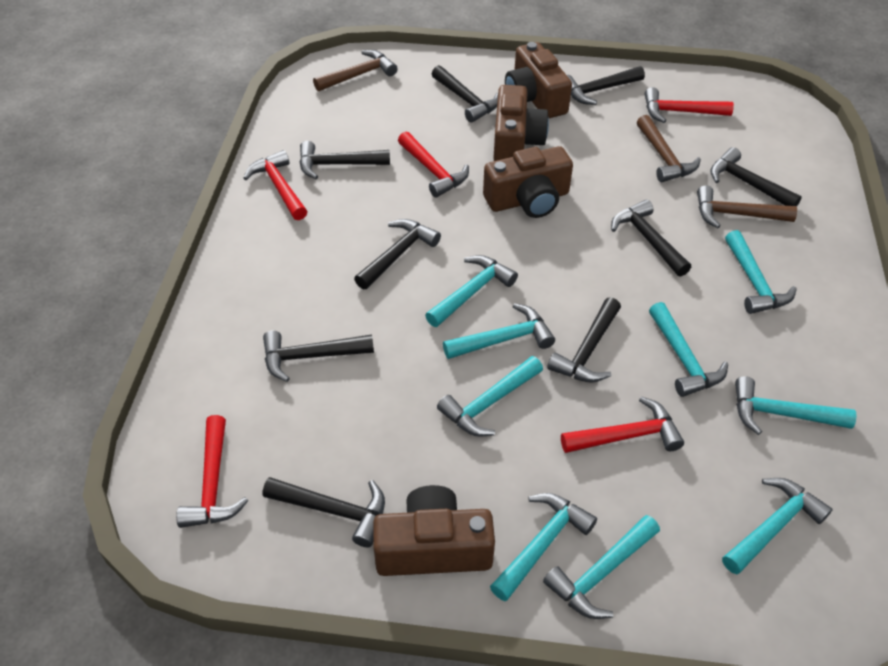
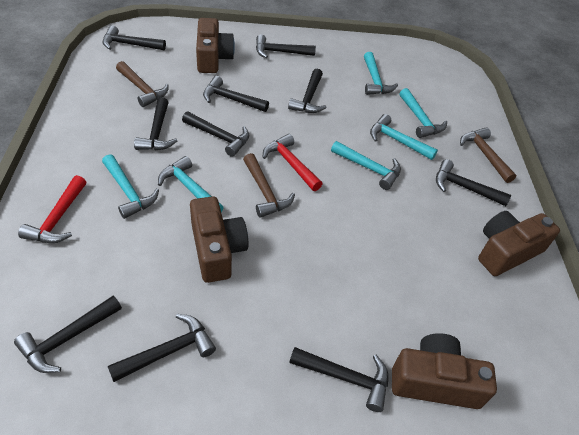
black hammer: 9 -> 10
red hammer: 5 -> 2
turquoise hammer: 9 -> 6

